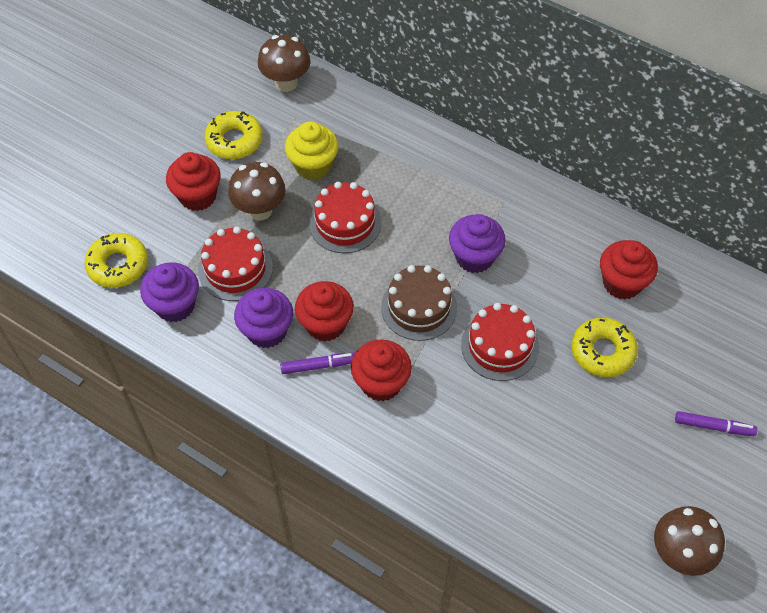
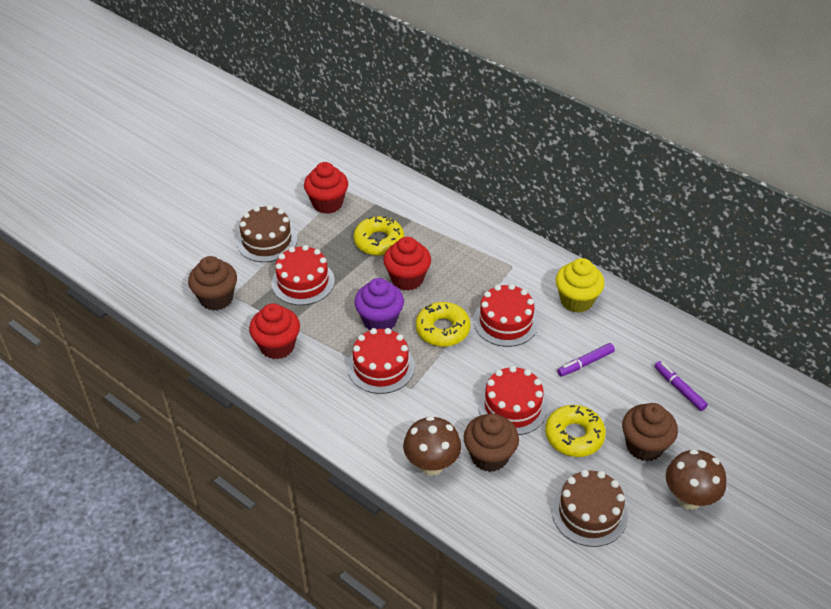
brown cake: 1 -> 2
brown cupcake: 0 -> 3
brown mushroom: 3 -> 2
purple cupcake: 3 -> 1
red cake: 3 -> 4
red cupcake: 4 -> 3

